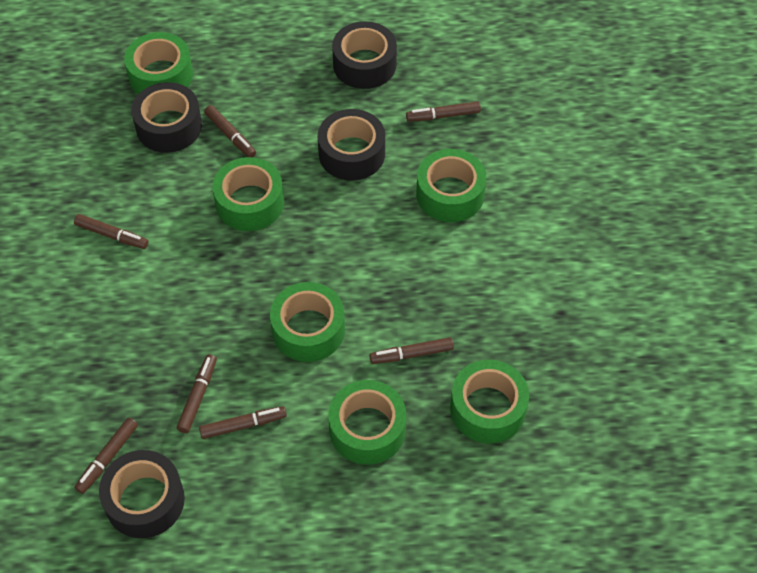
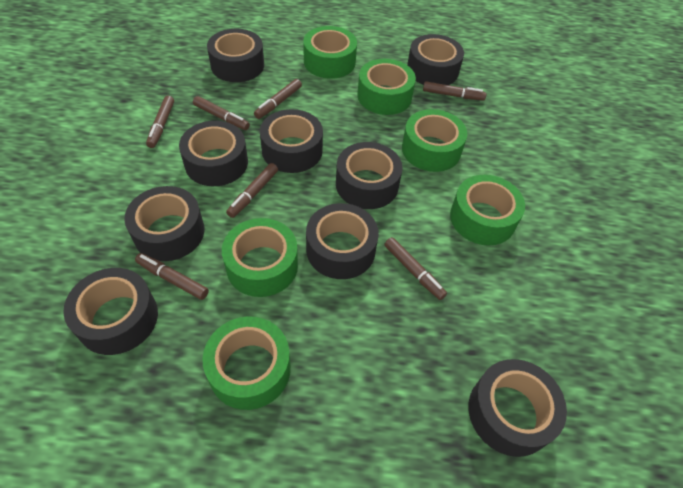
black tape: 4 -> 9

